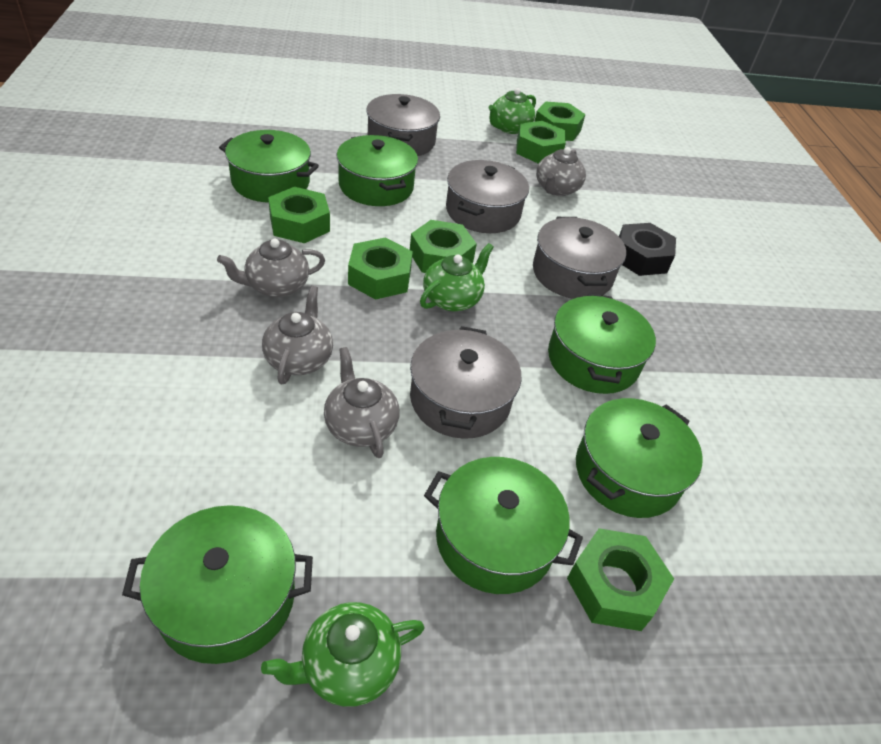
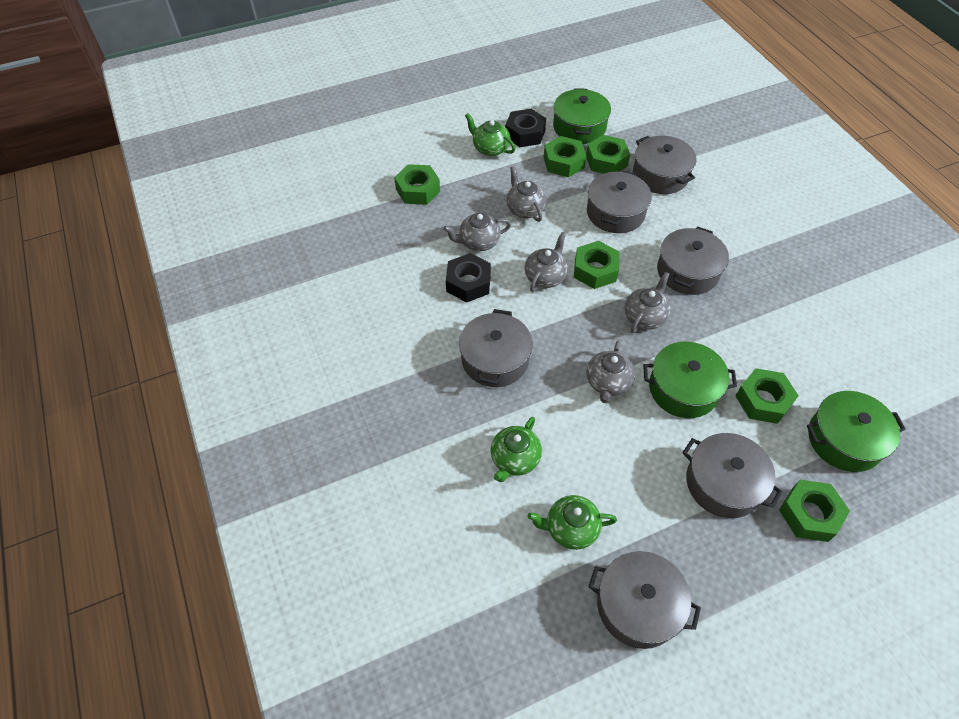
black nut: 1 -> 2
green pot: 6 -> 3
grey pot: 4 -> 6
grey teapot: 4 -> 5

